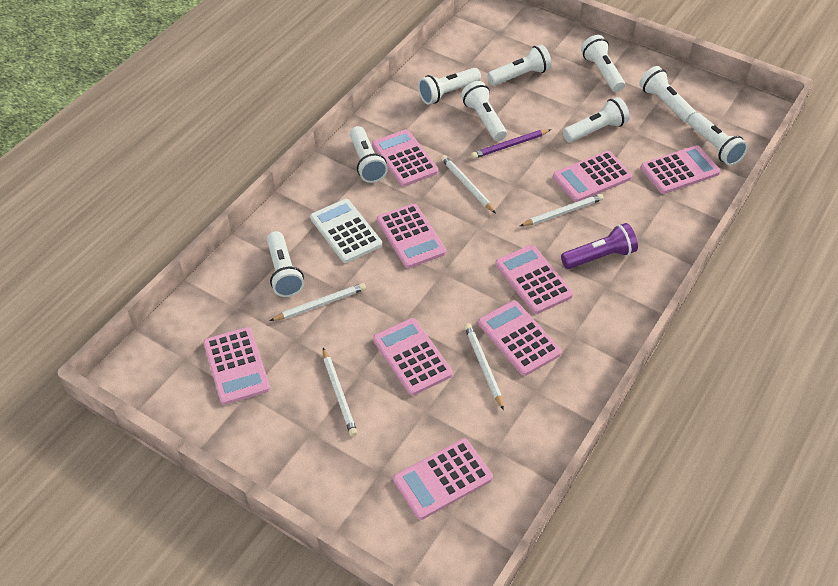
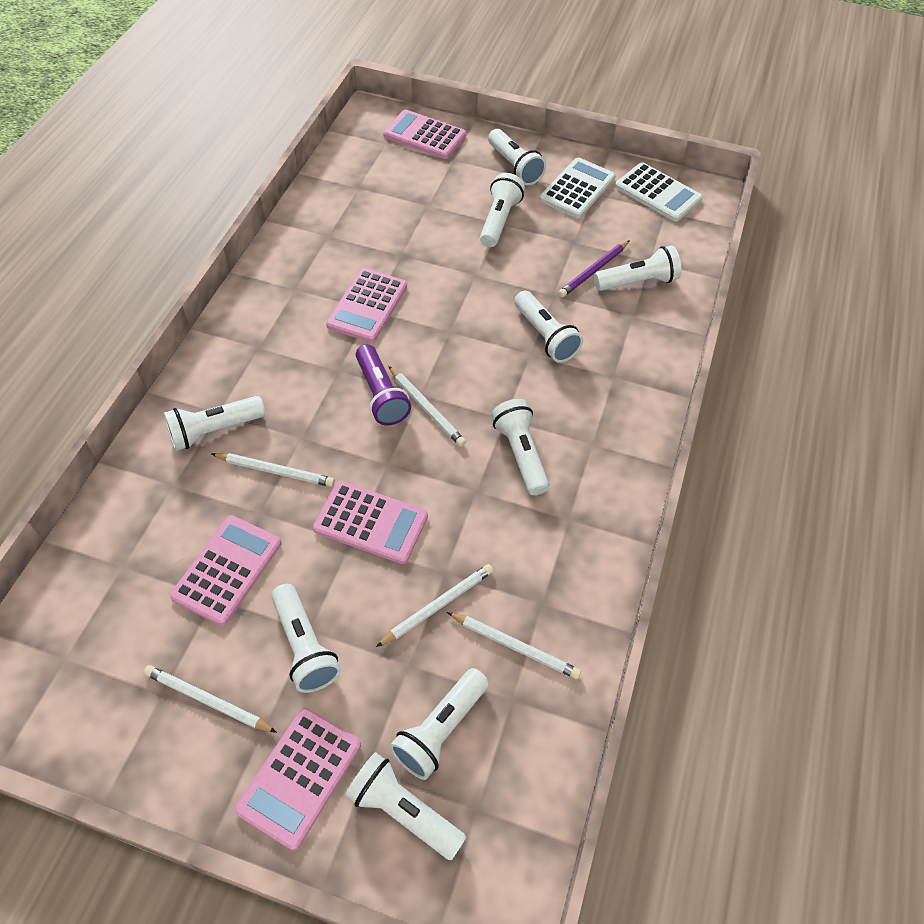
pink calculator: 9 -> 5
white calculator: 1 -> 2

